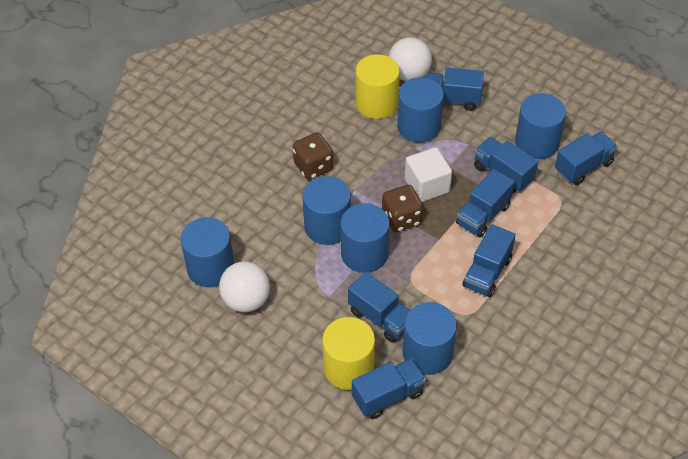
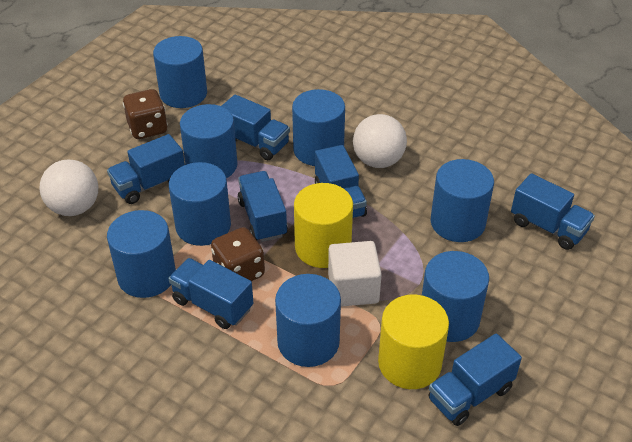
blue cylinder: 6 -> 8

